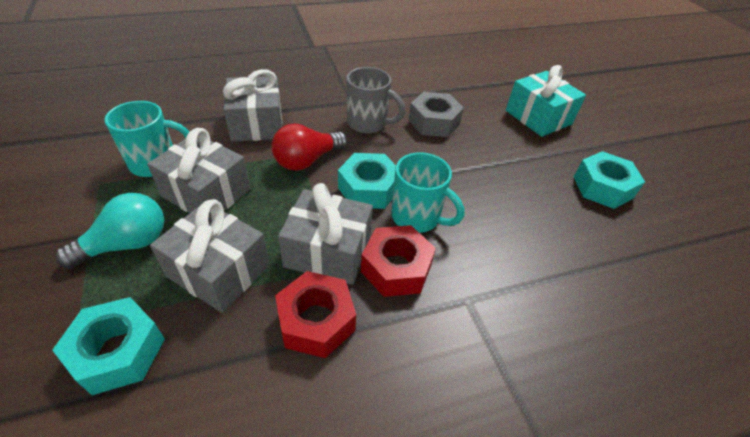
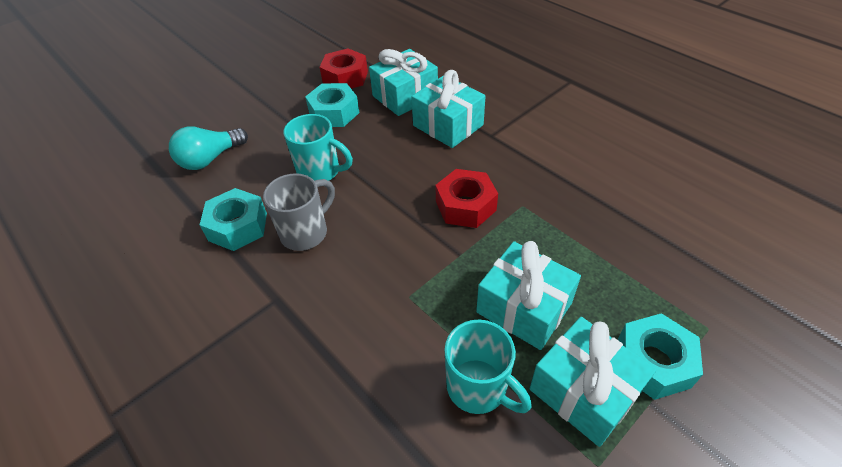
grey gift: 4 -> 0
grey nut: 1 -> 0
red light bulb: 1 -> 0
turquoise gift: 1 -> 4

